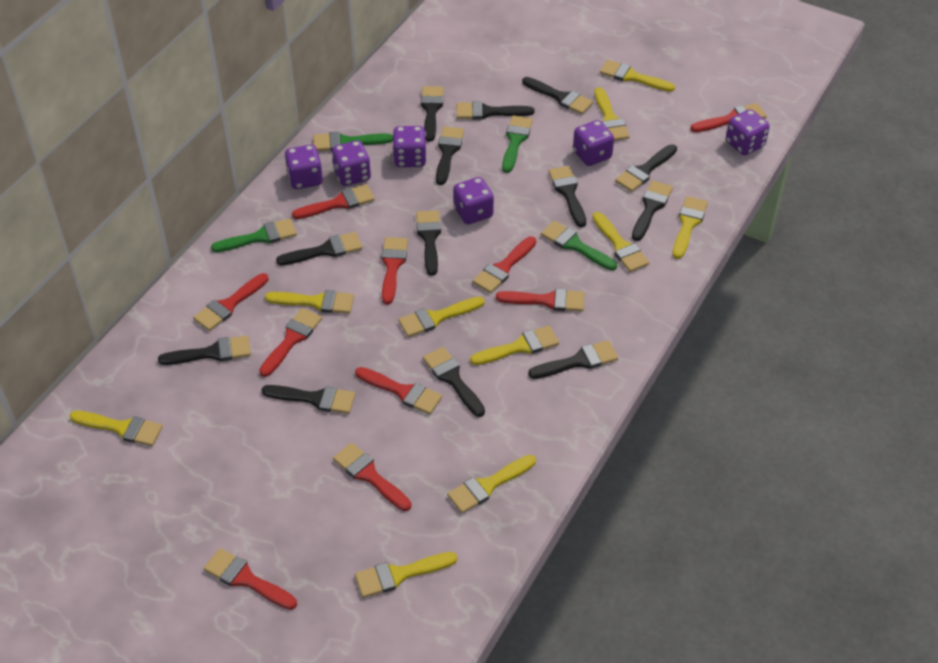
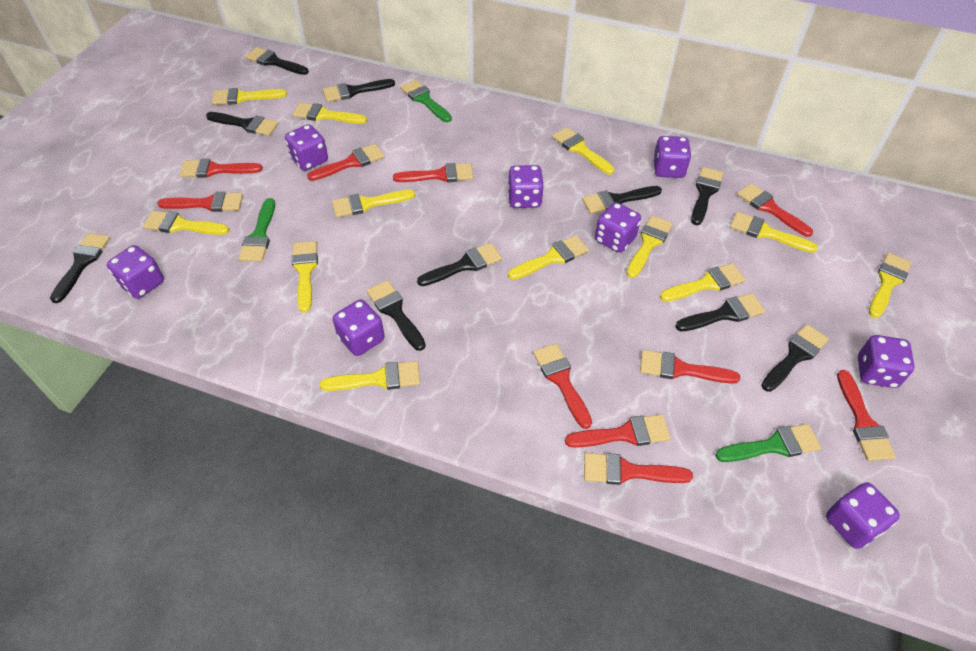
black brush: 13 -> 10
green brush: 4 -> 3
purple dice: 6 -> 8
yellow brush: 10 -> 12

